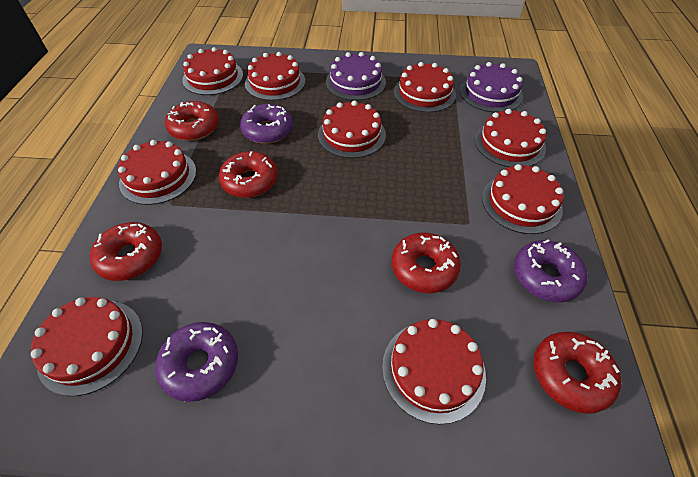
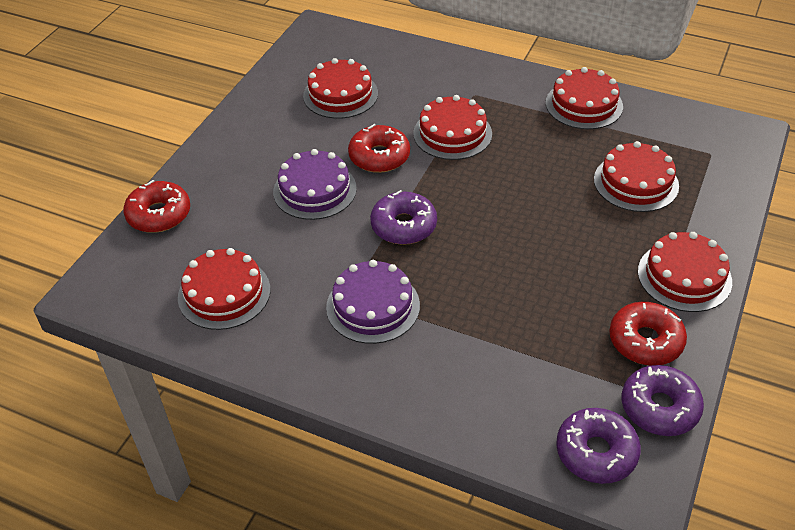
red cake: 9 -> 6
red donut: 5 -> 3

